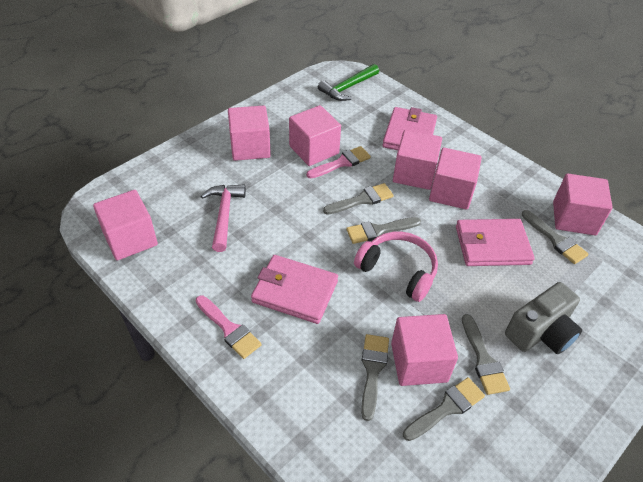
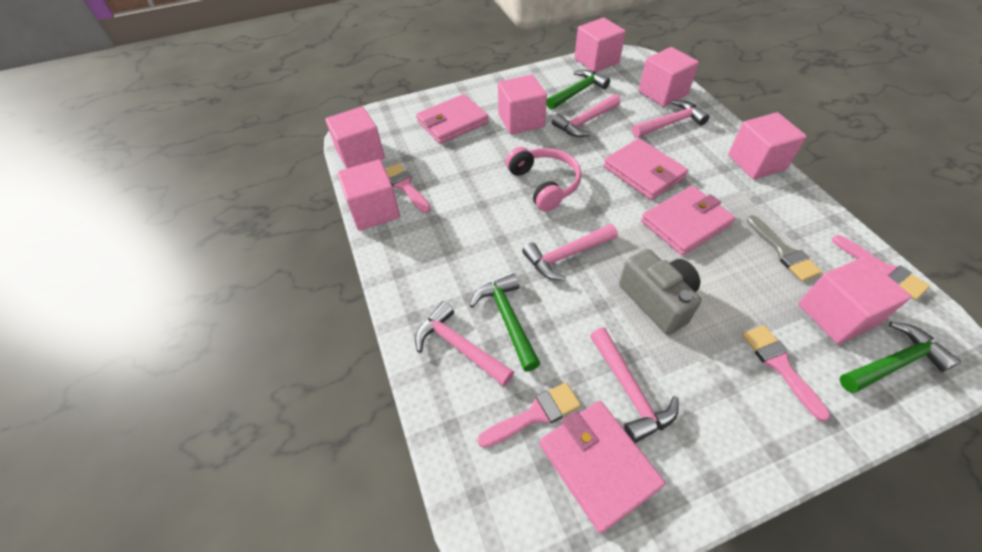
green hammer: 1 -> 3
grey brush: 6 -> 1
pink brush: 2 -> 4
pink hammer: 1 -> 5
pink wallet: 3 -> 4

